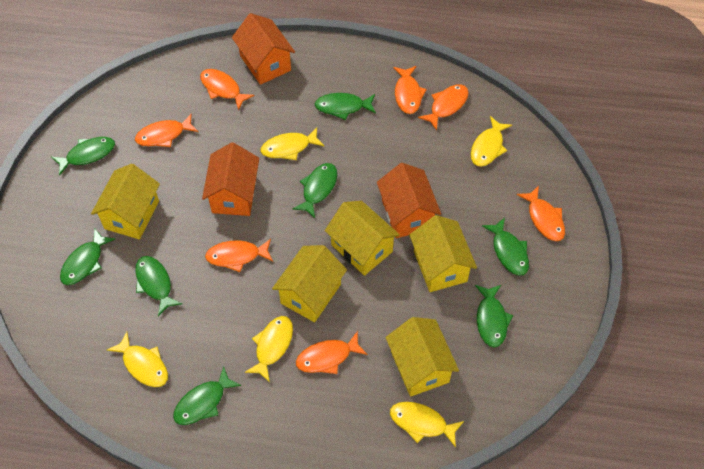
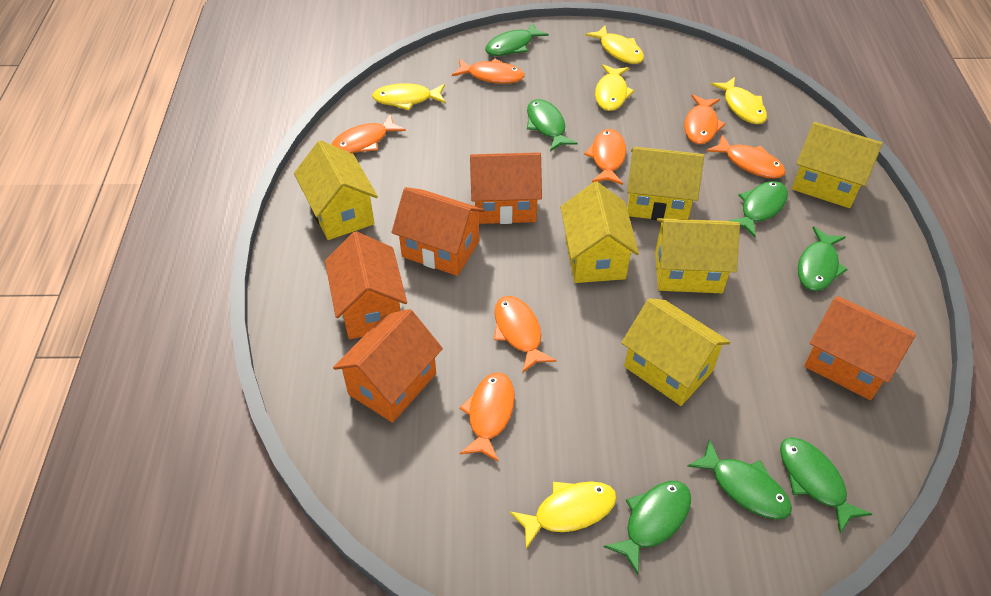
green fish: 8 -> 7
orange house: 3 -> 5
yellow house: 5 -> 6

